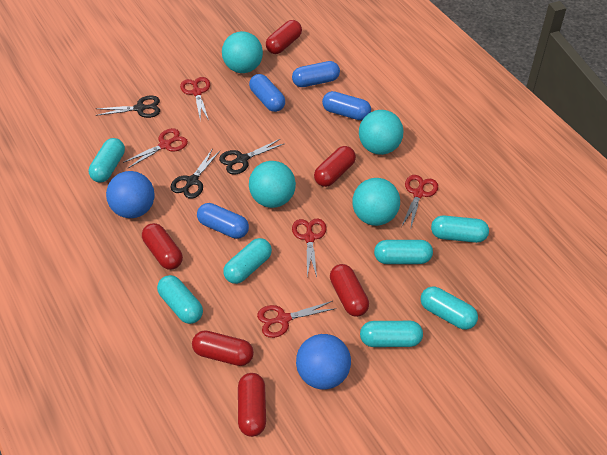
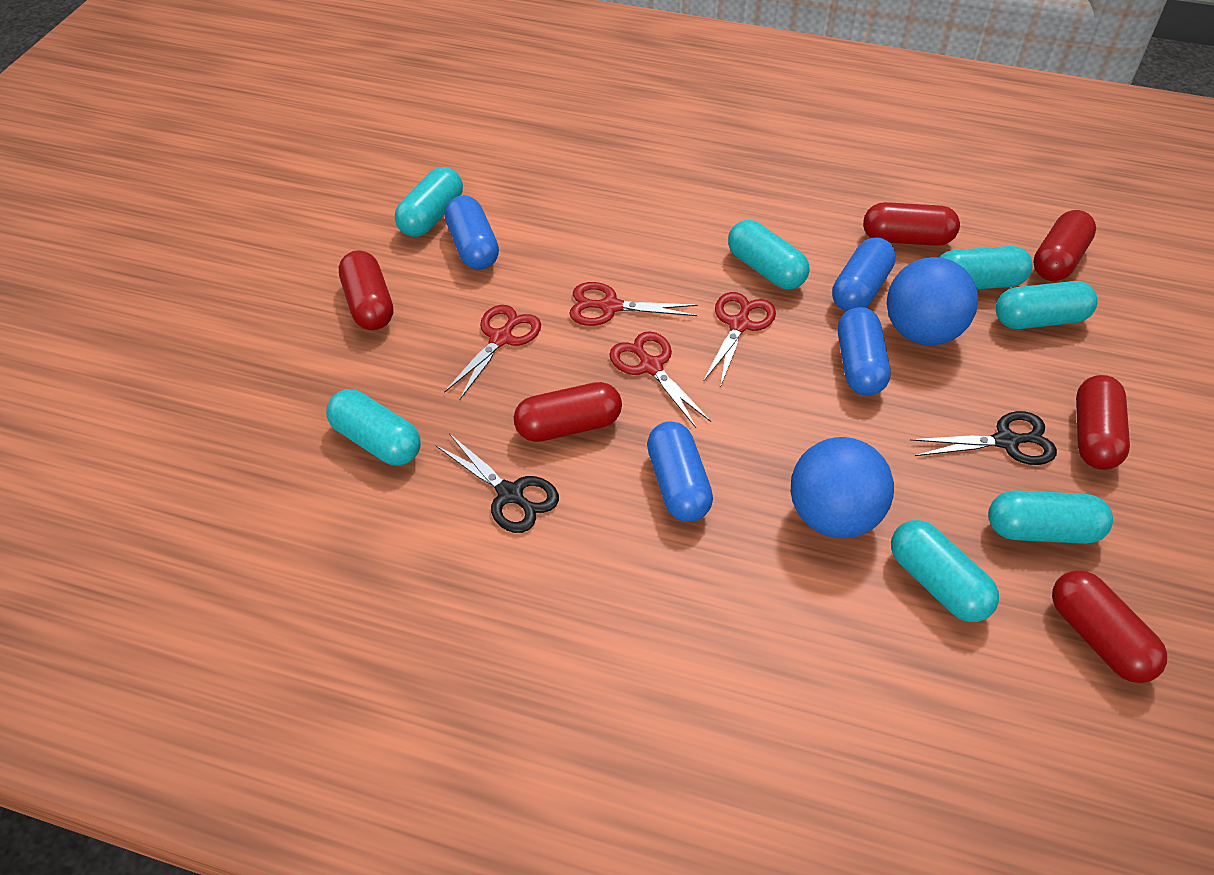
black scissors: 3 -> 2
red scissors: 5 -> 4
turquoise ball: 4 -> 0

